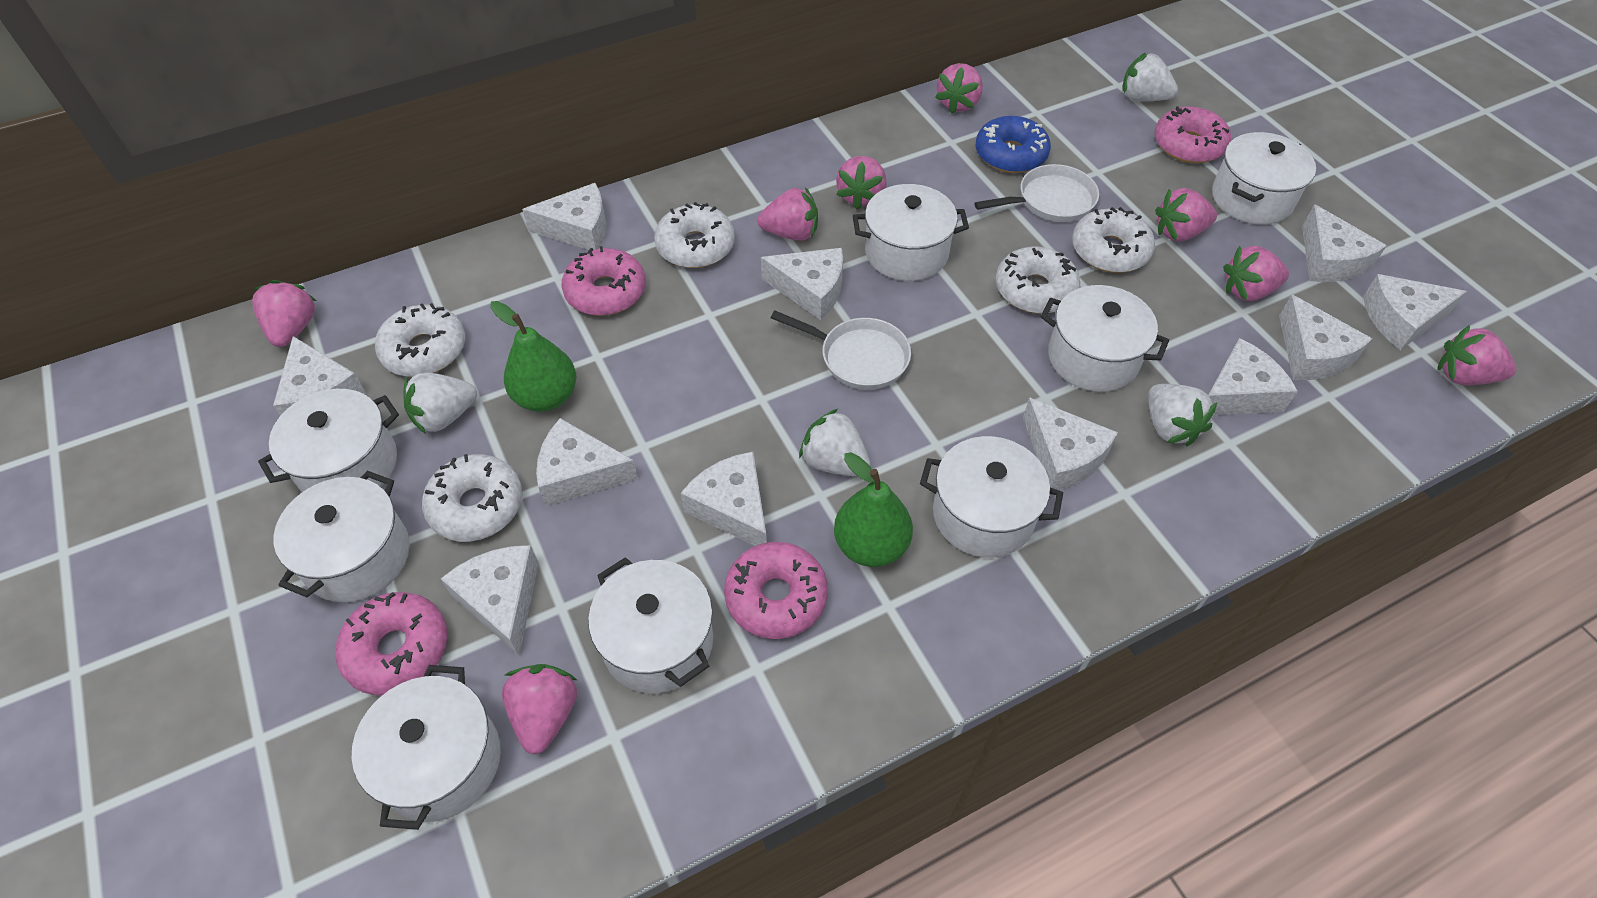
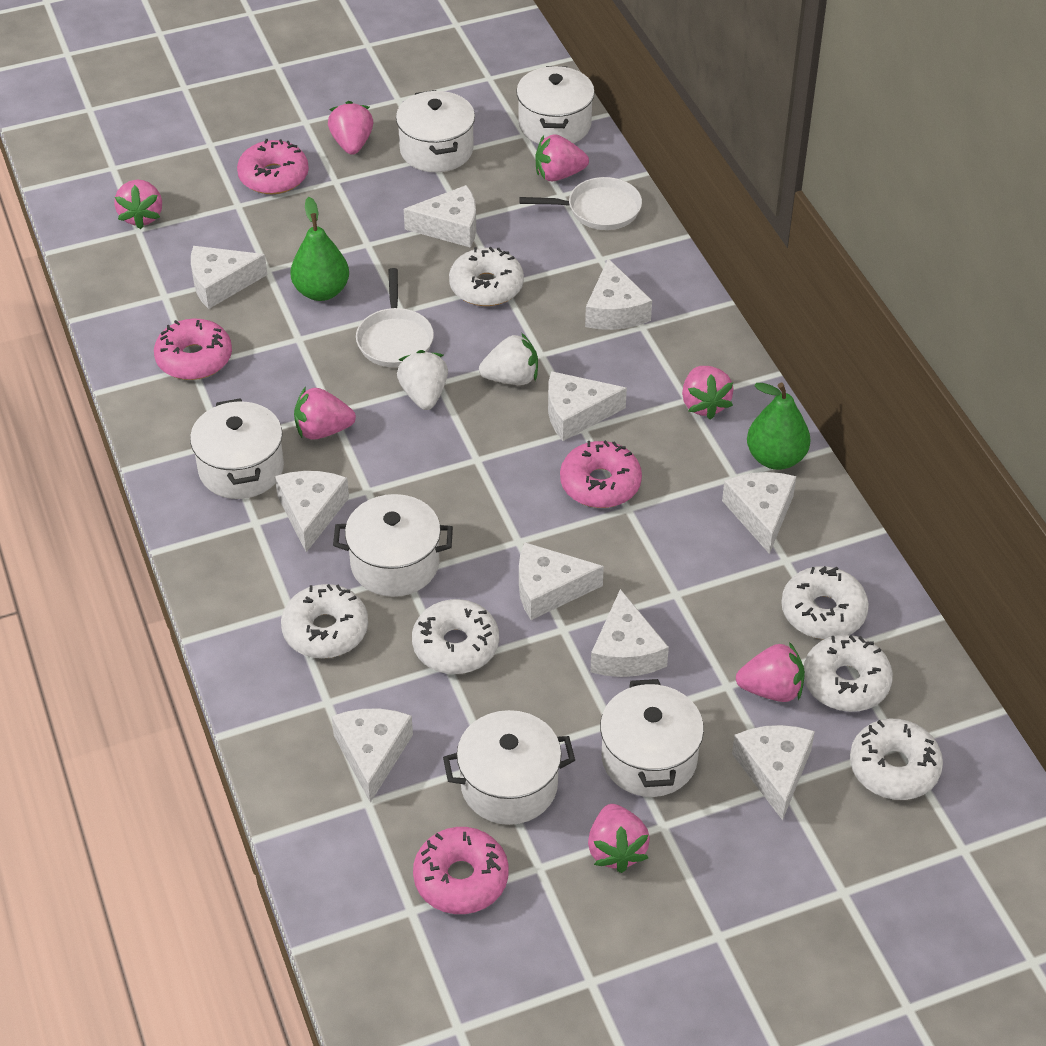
blue donut: 1 -> 0
pink strawberry: 8 -> 7
white cheese: 11 -> 10
white donut: 5 -> 6
white pot: 8 -> 6
white strawberry: 4 -> 2

